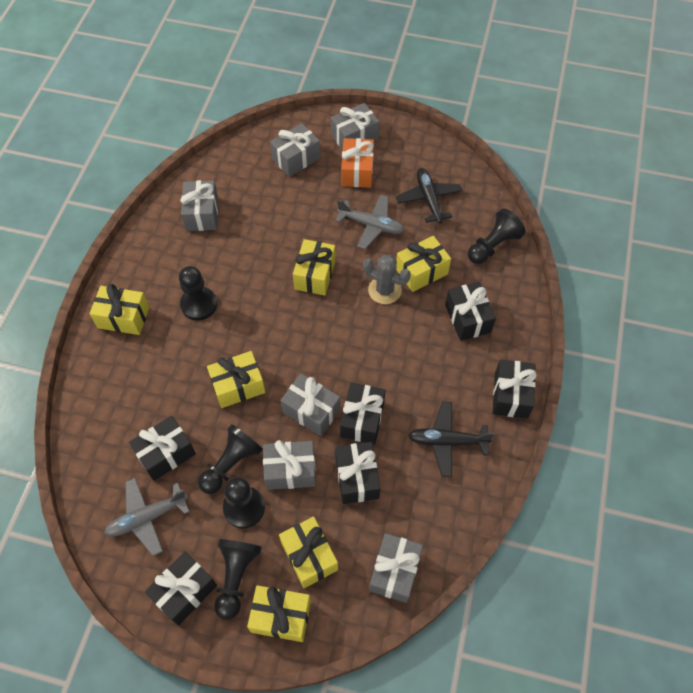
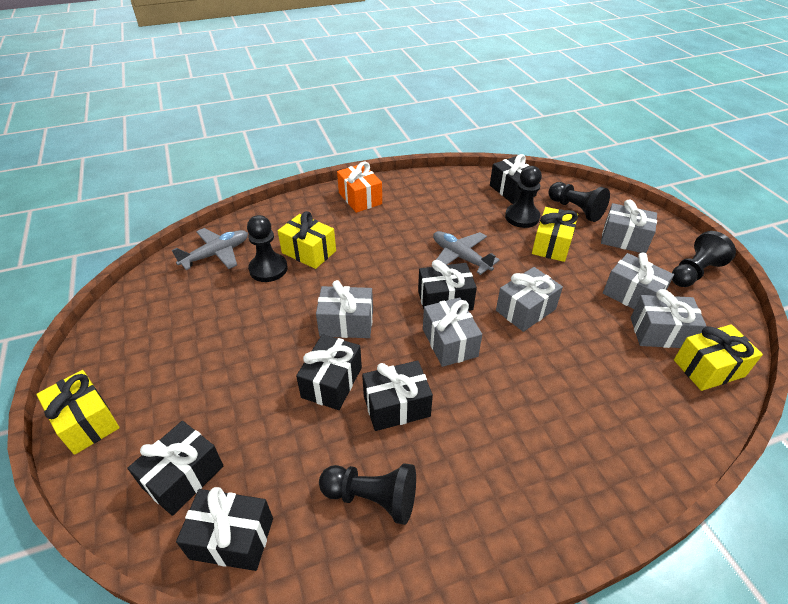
black plane: 2 -> 0
grey cactus: 1 -> 0
yellow gift: 6 -> 4

